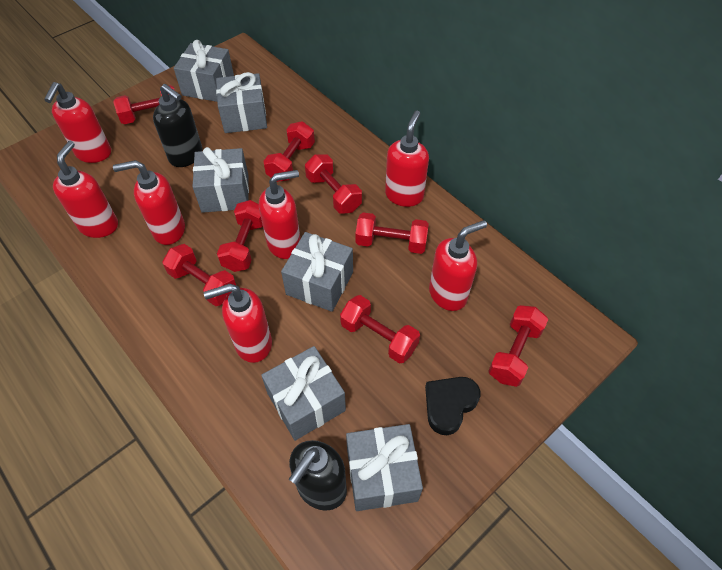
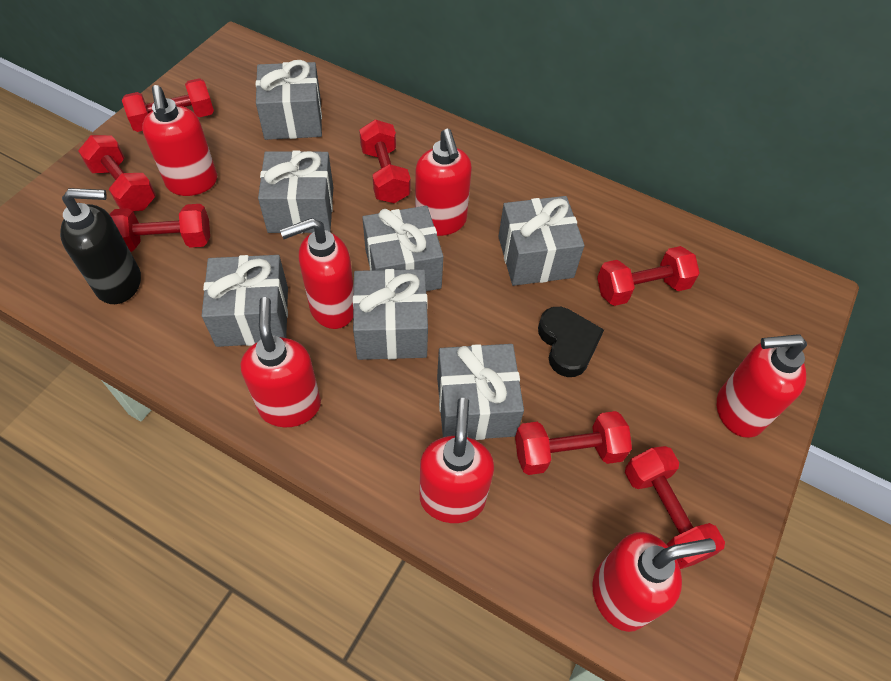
black soap dispenser: 2 -> 1
grey gift: 6 -> 7
red dumbbell: 8 -> 7

